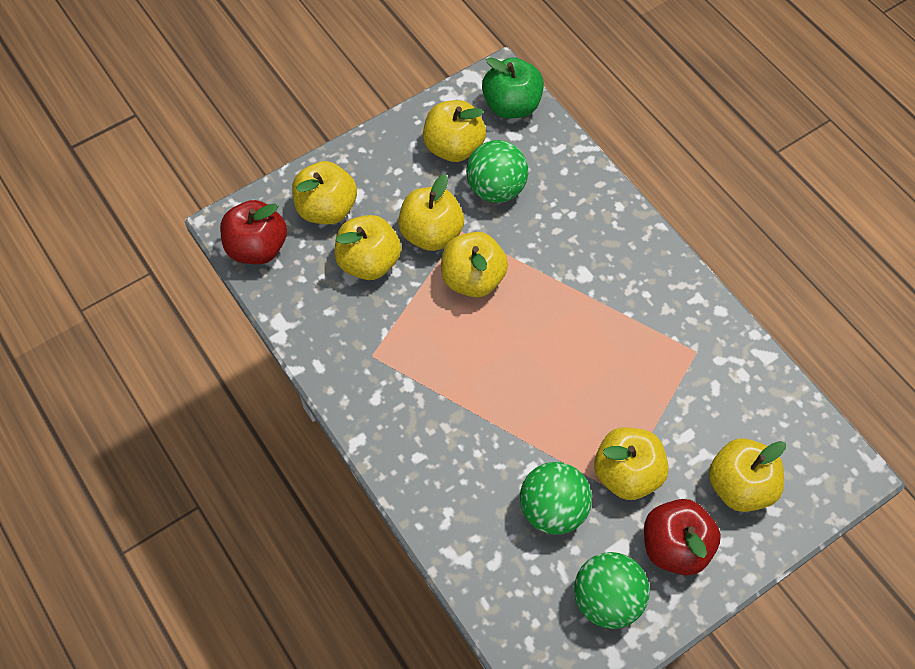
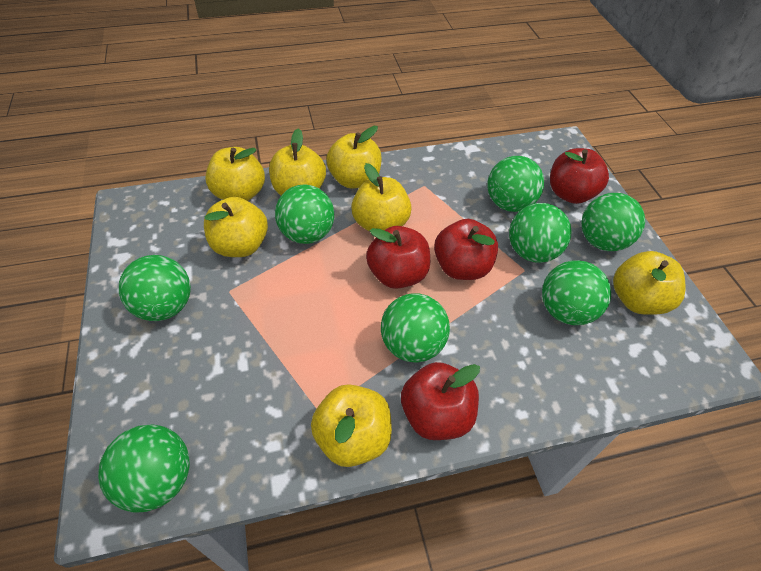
green apple: 1 -> 0
green ball: 3 -> 8
red apple: 2 -> 4

